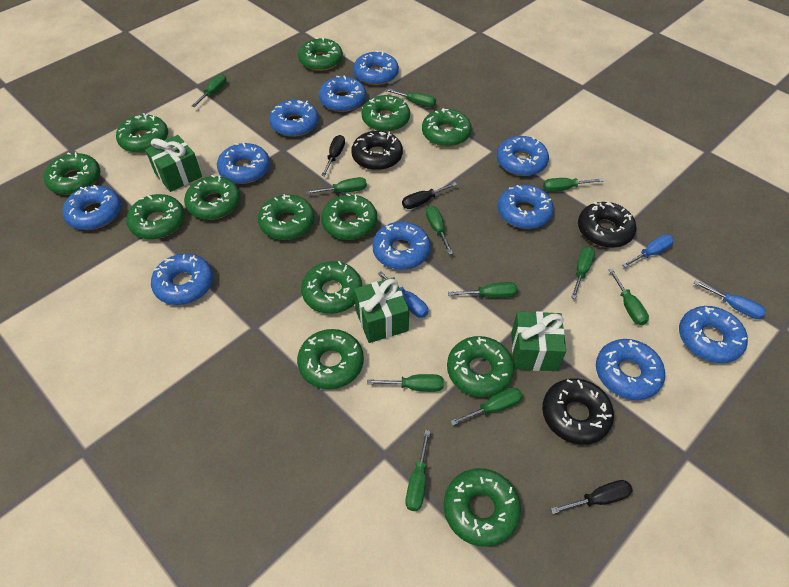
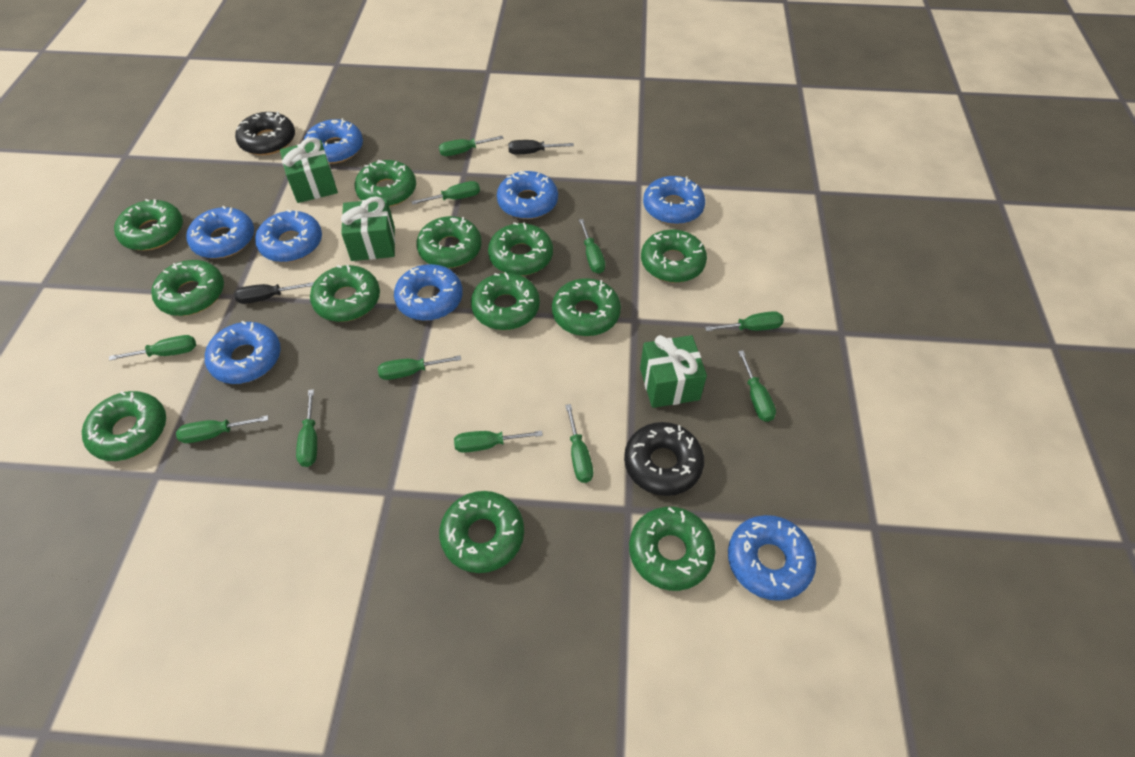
black donut: 3 -> 2
black screwdriver: 3 -> 2
blue donut: 11 -> 8
blue screwdriver: 3 -> 0
green donut: 13 -> 12

